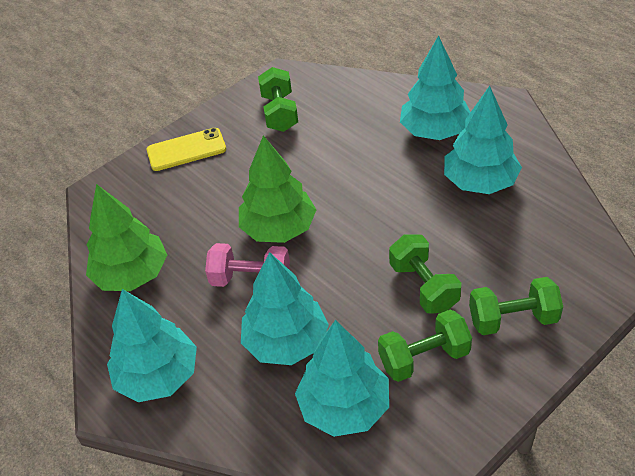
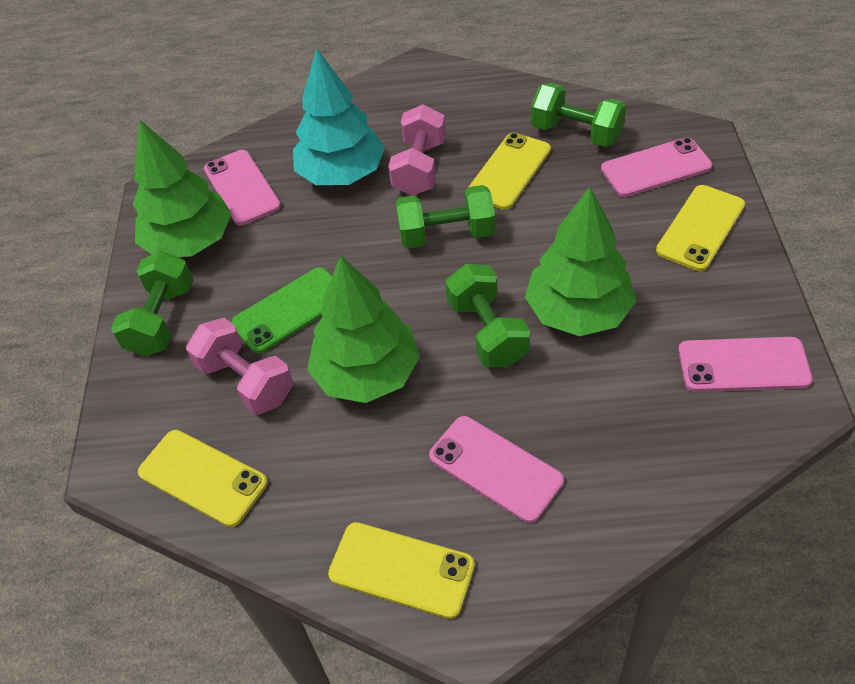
green phone: 0 -> 1
green tree: 2 -> 3
pink dumbbell: 1 -> 2
pink phone: 0 -> 4
turquoise tree: 5 -> 1
yellow phone: 1 -> 4

